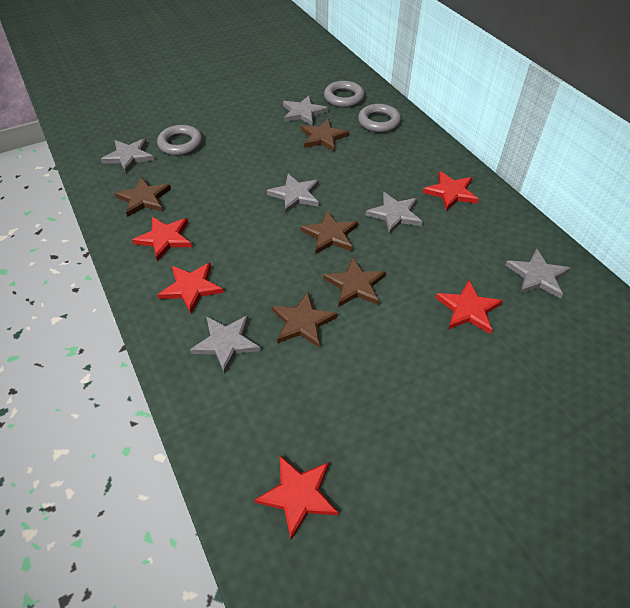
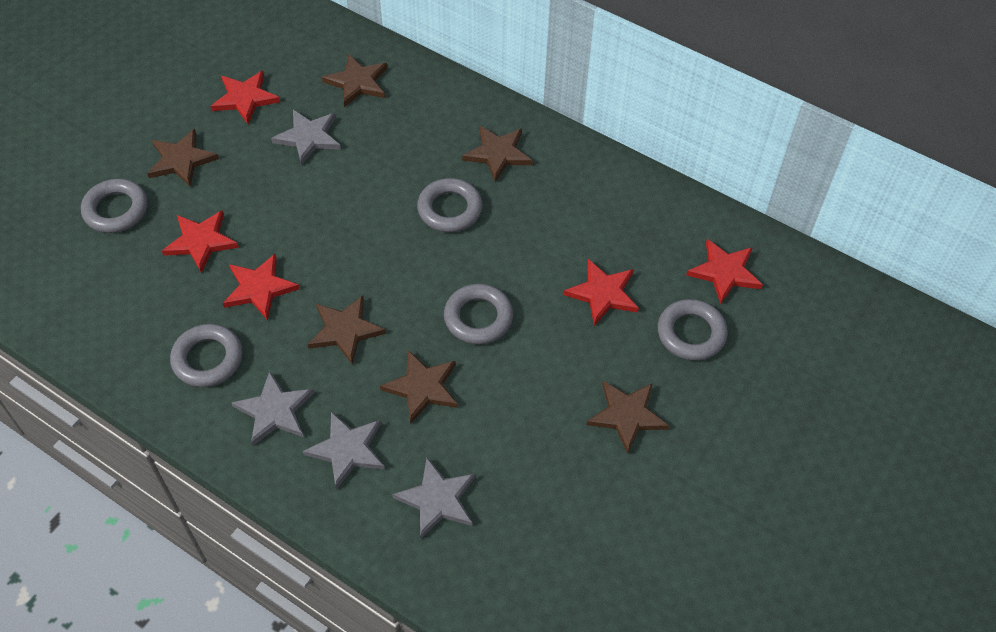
brown star: 5 -> 6
grey ring: 3 -> 5
grey star: 6 -> 4

